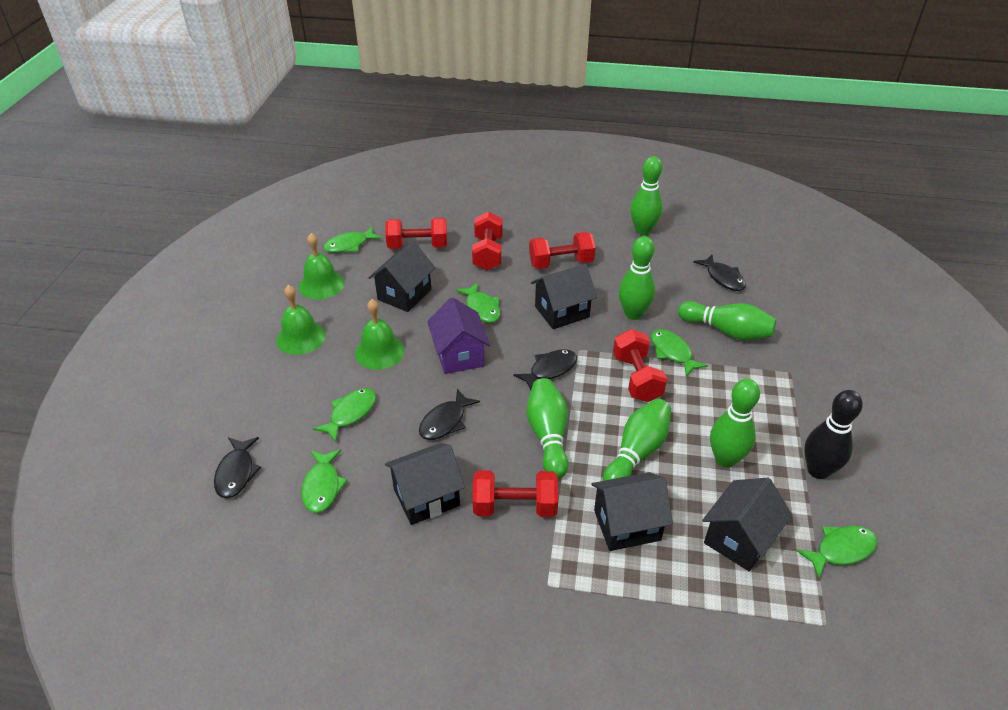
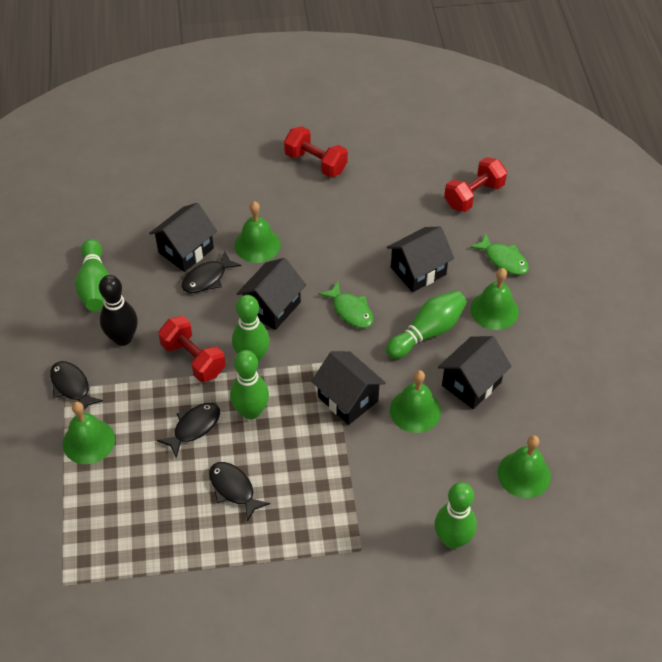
green bell: 3 -> 5
green bowling pin: 6 -> 5
green fish: 6 -> 2
purple house: 1 -> 0
red dumbbell: 5 -> 3

